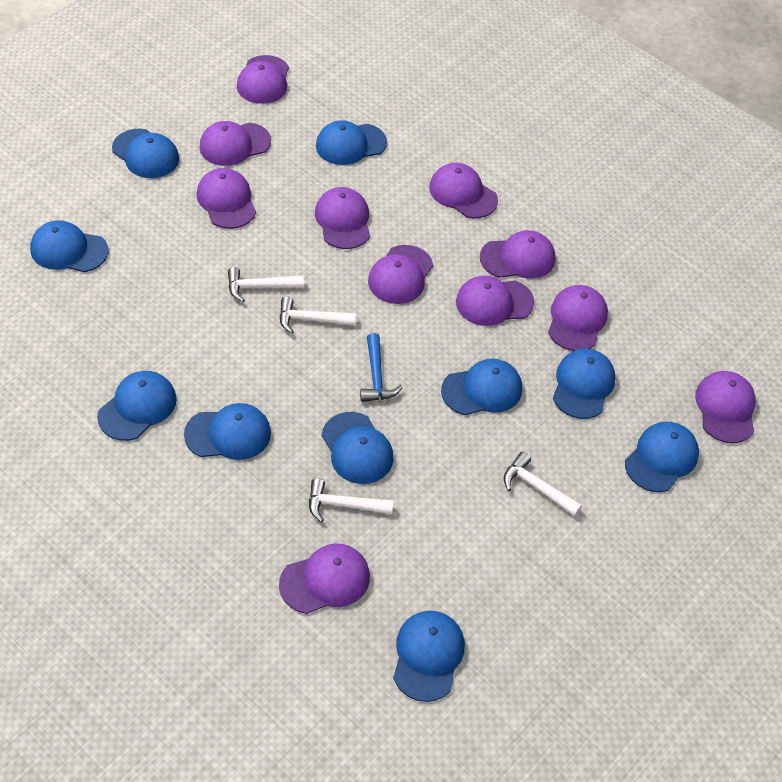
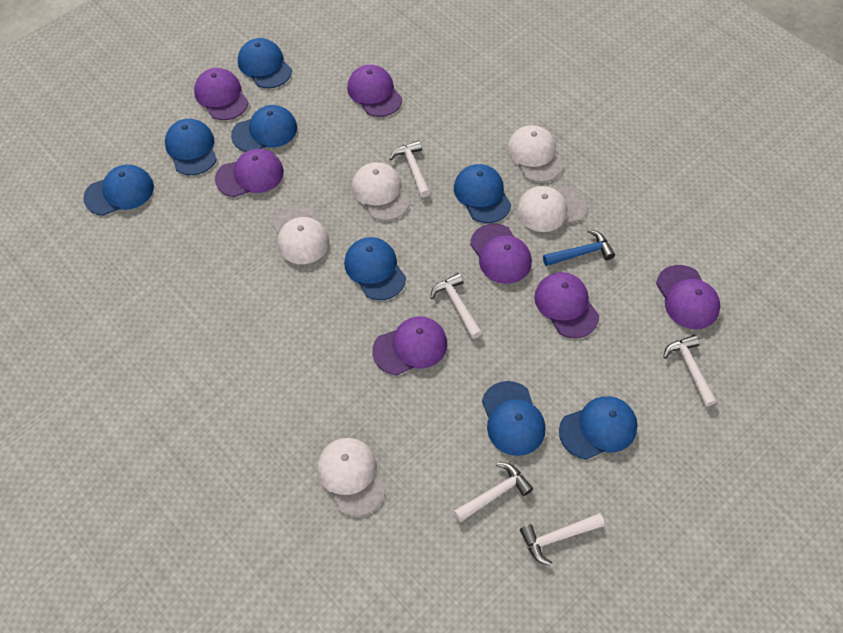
blue cap: 10 -> 8
purple cap: 11 -> 7
white cap: 0 -> 5
white hammer: 4 -> 5

